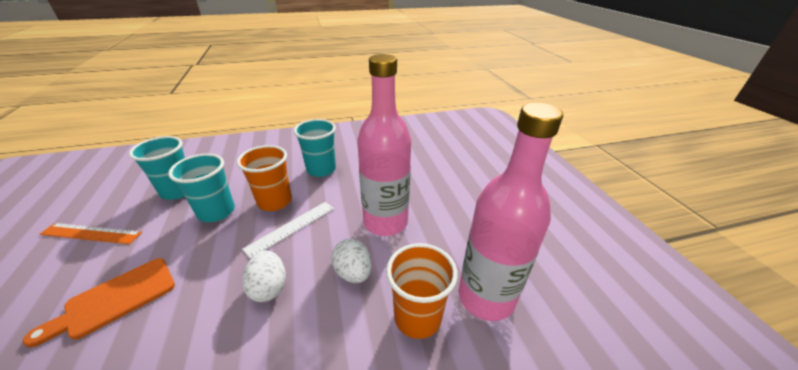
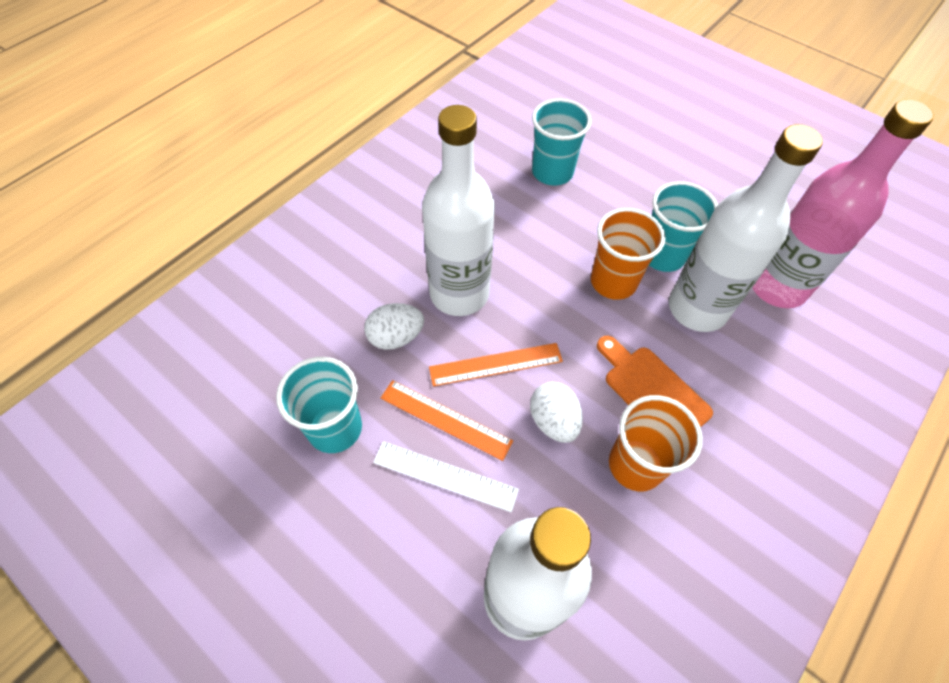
orange ruler: 1 -> 2
pink bottle: 2 -> 1
white bottle: 0 -> 3

